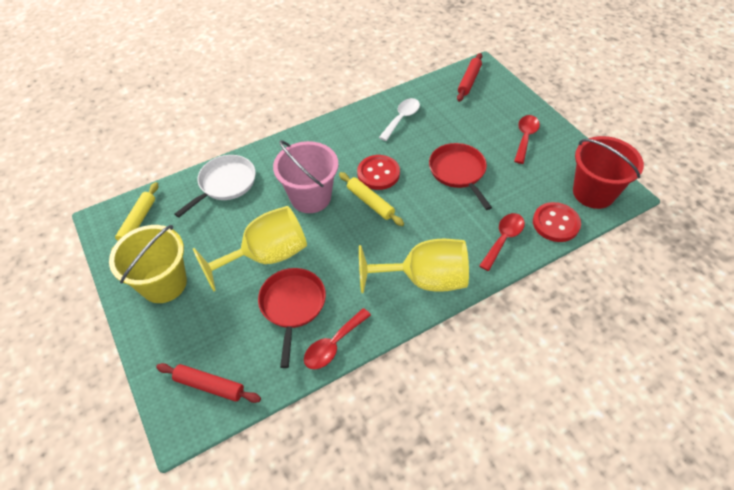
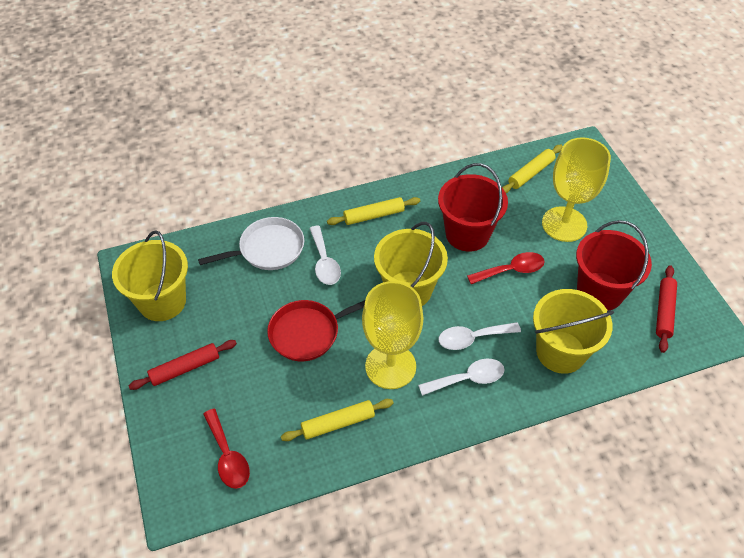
pink bucket: 1 -> 0
red bucket: 1 -> 2
red button: 2 -> 0
red pan: 2 -> 1
red spoon: 3 -> 2
white spoon: 1 -> 3
yellow bucket: 1 -> 3
yellow rolling pin: 2 -> 3

